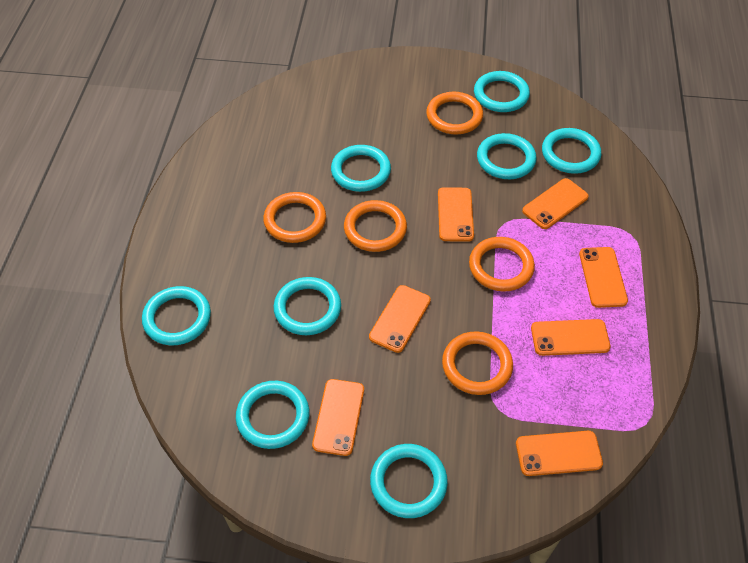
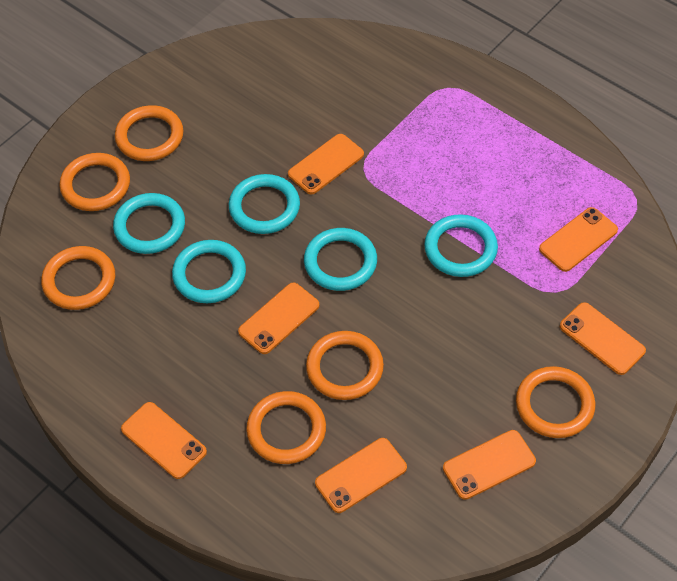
orange ring: 5 -> 6
turquoise ring: 8 -> 5

